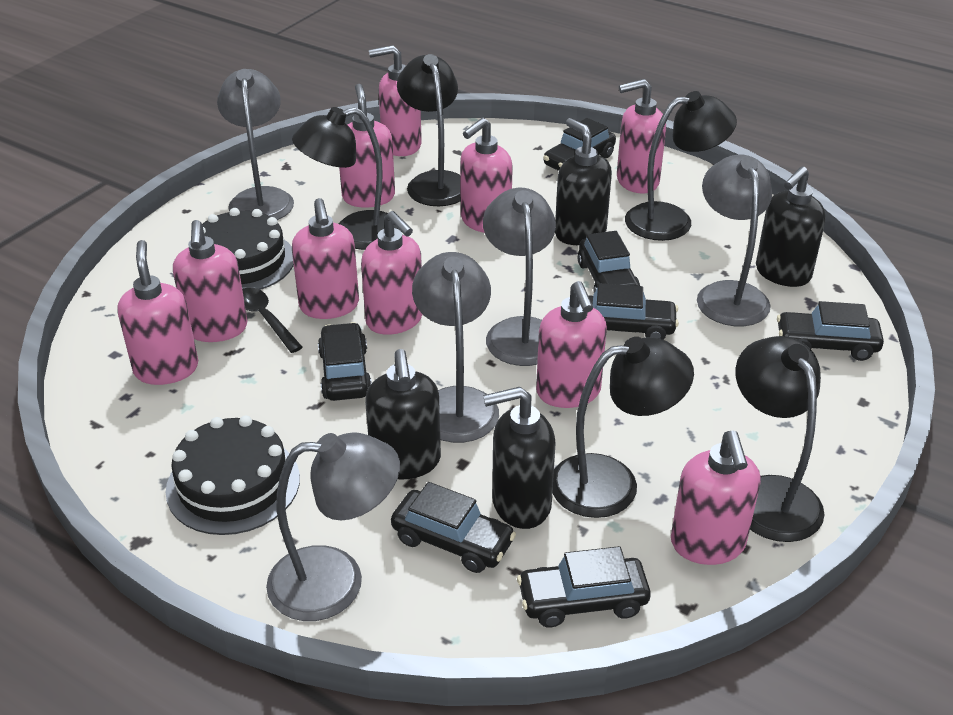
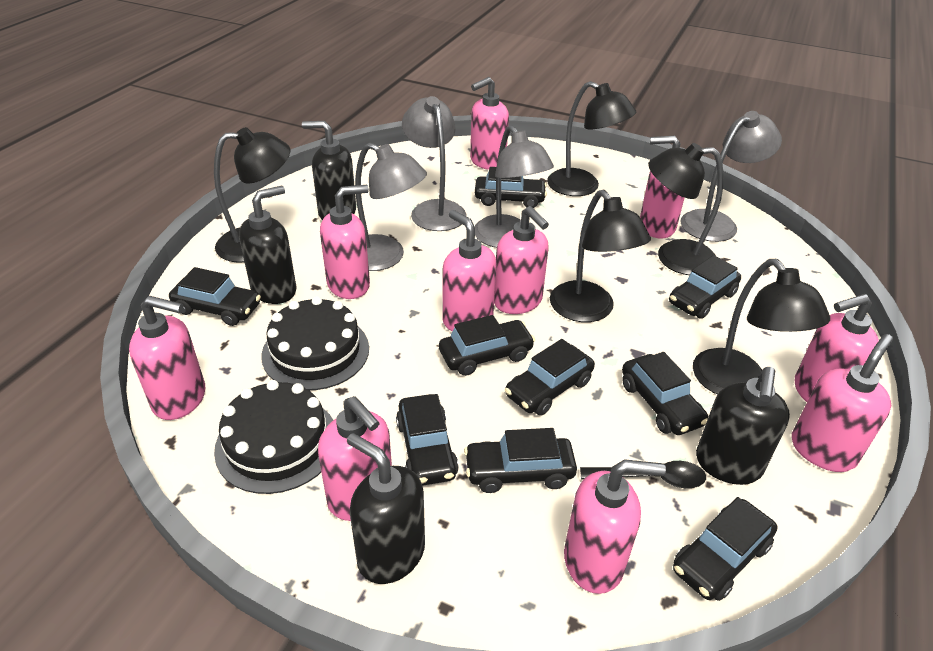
black car: 7 -> 9
grey lamp: 5 -> 4

